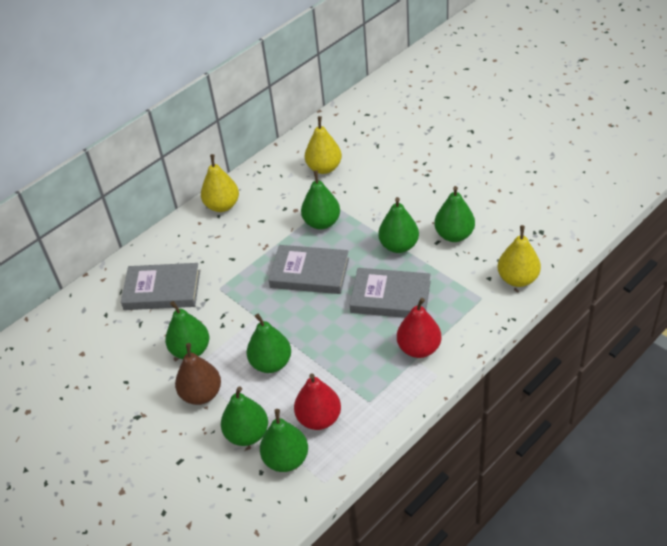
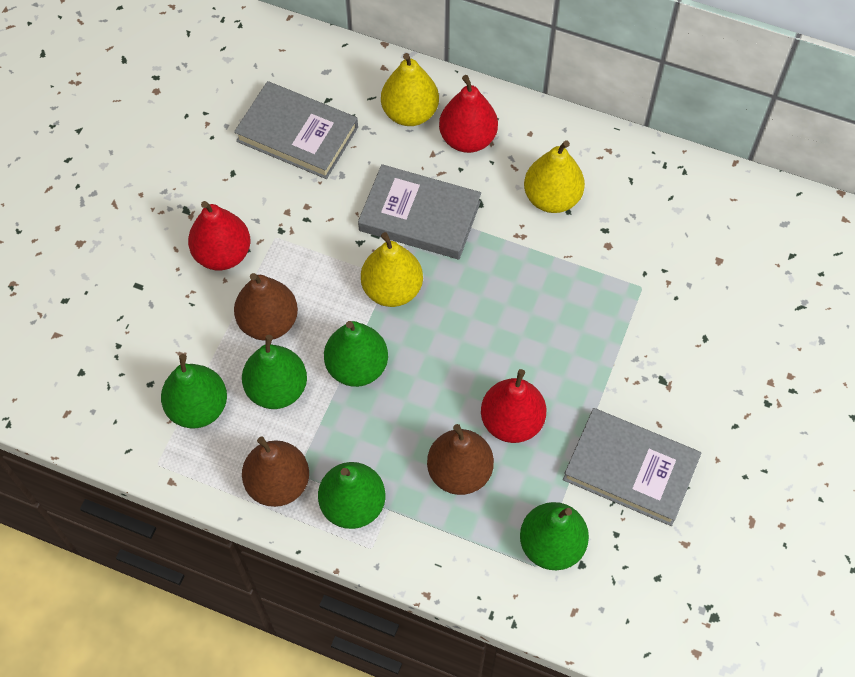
brown pear: 1 -> 3
green pear: 7 -> 5
red pear: 2 -> 3

